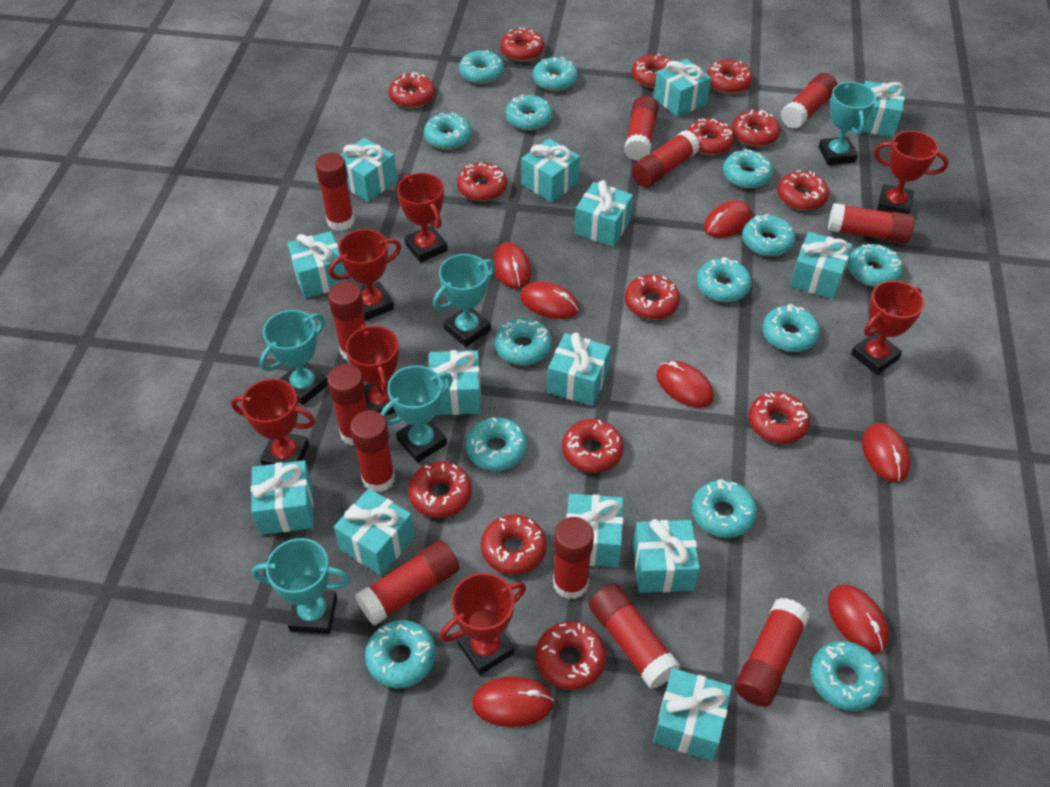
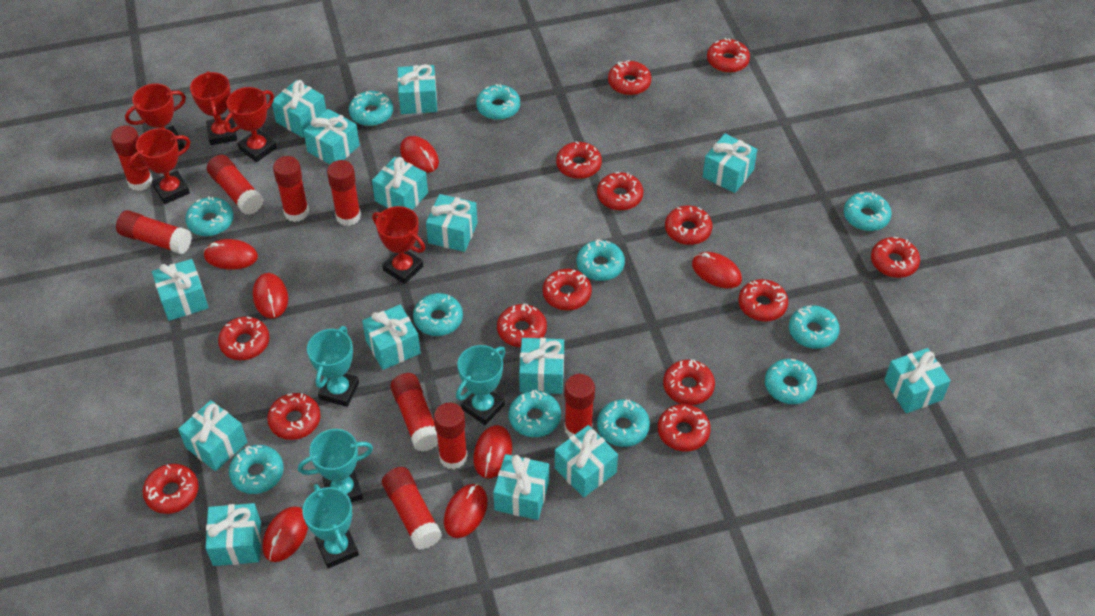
red glue stick: 12 -> 9
red trophy: 7 -> 5
turquoise donut: 14 -> 11
turquoise trophy: 5 -> 4

